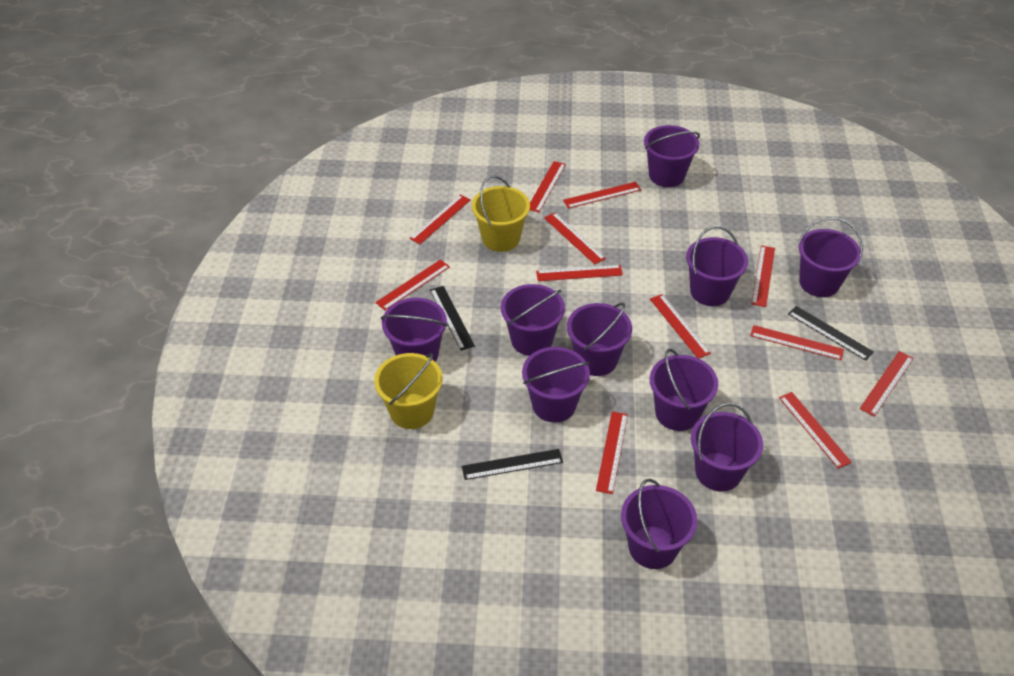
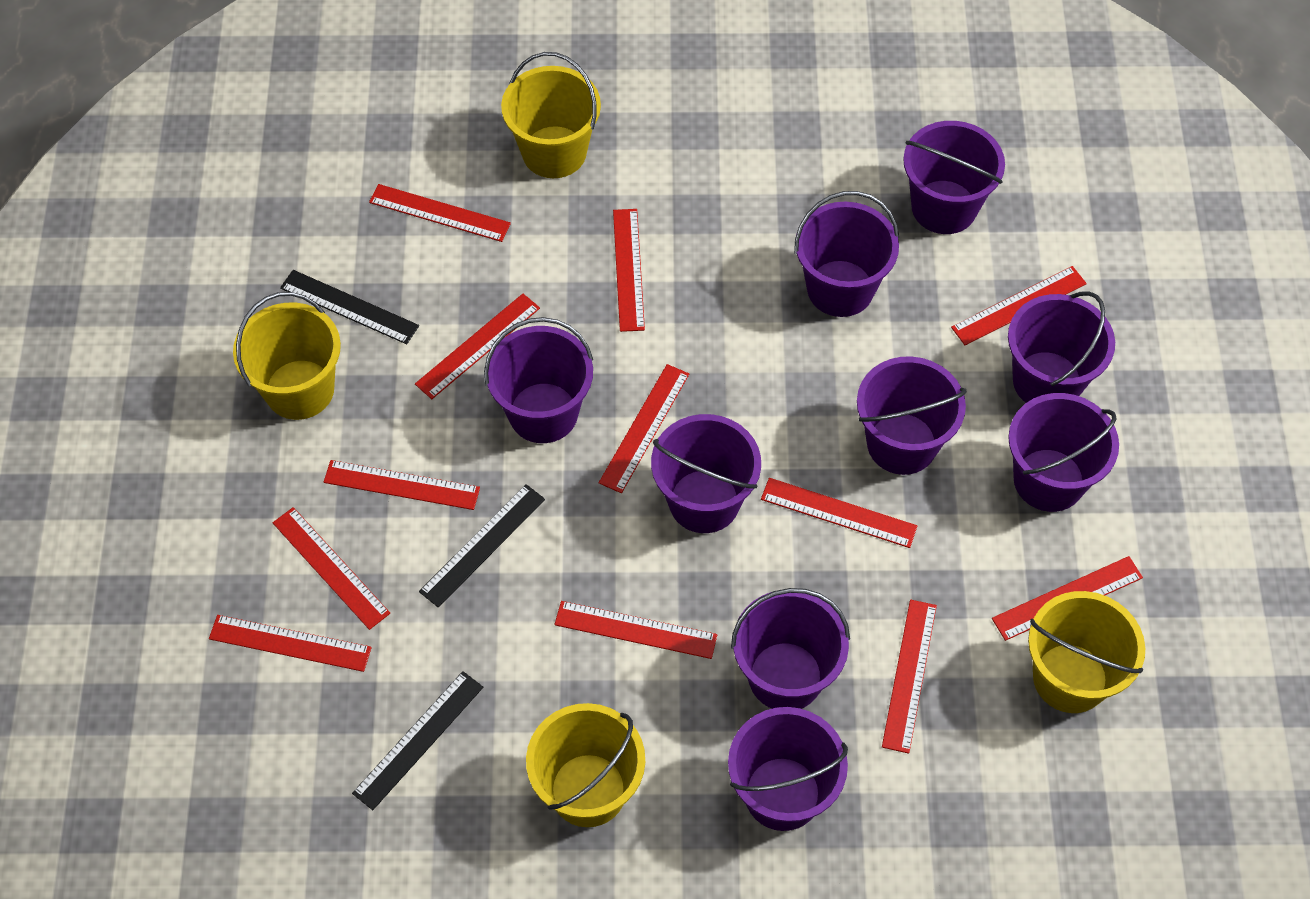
purple bucket: 10 -> 9
yellow bucket: 2 -> 4

